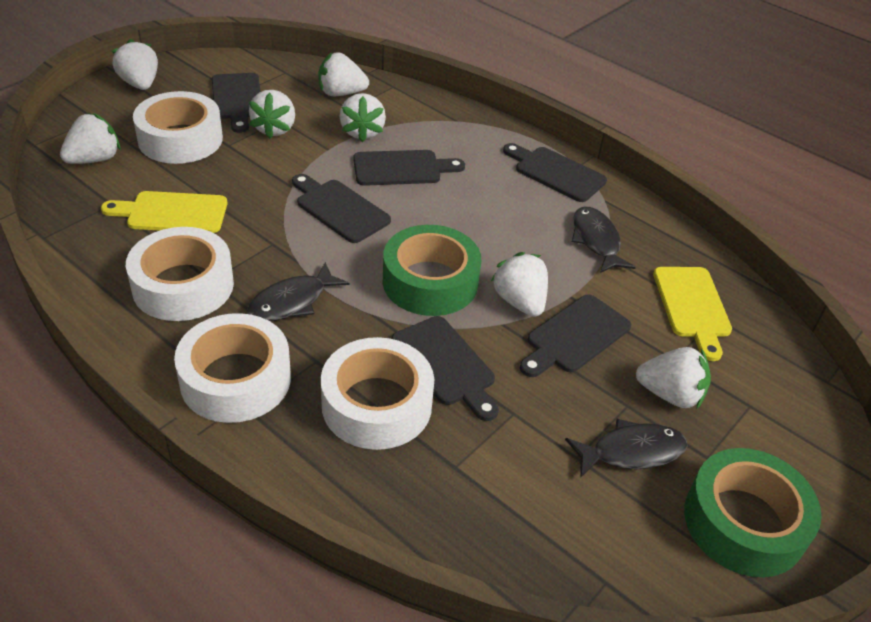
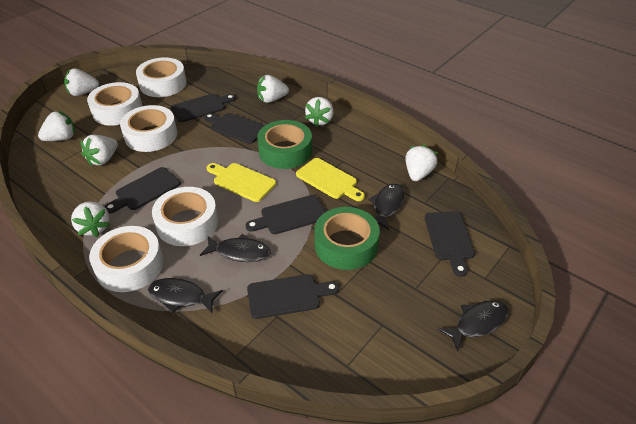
black fish: 3 -> 4
white tape: 4 -> 5

